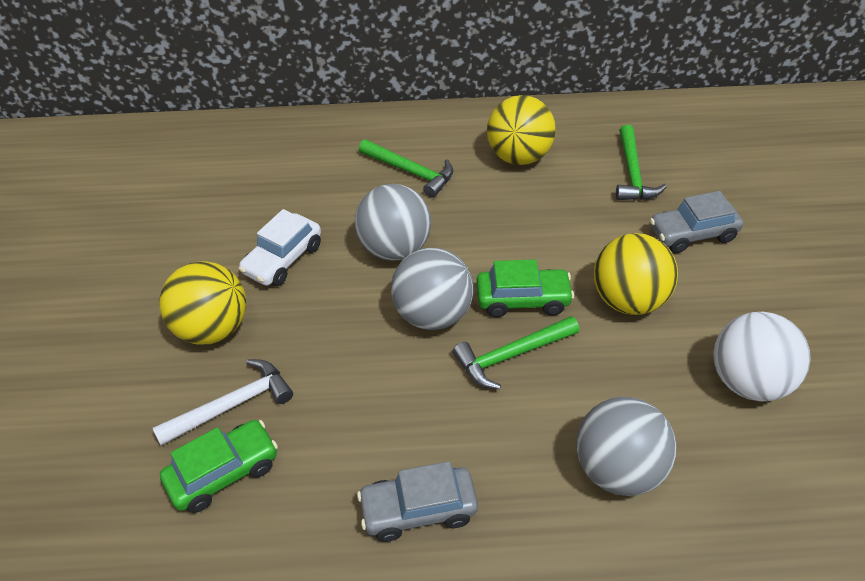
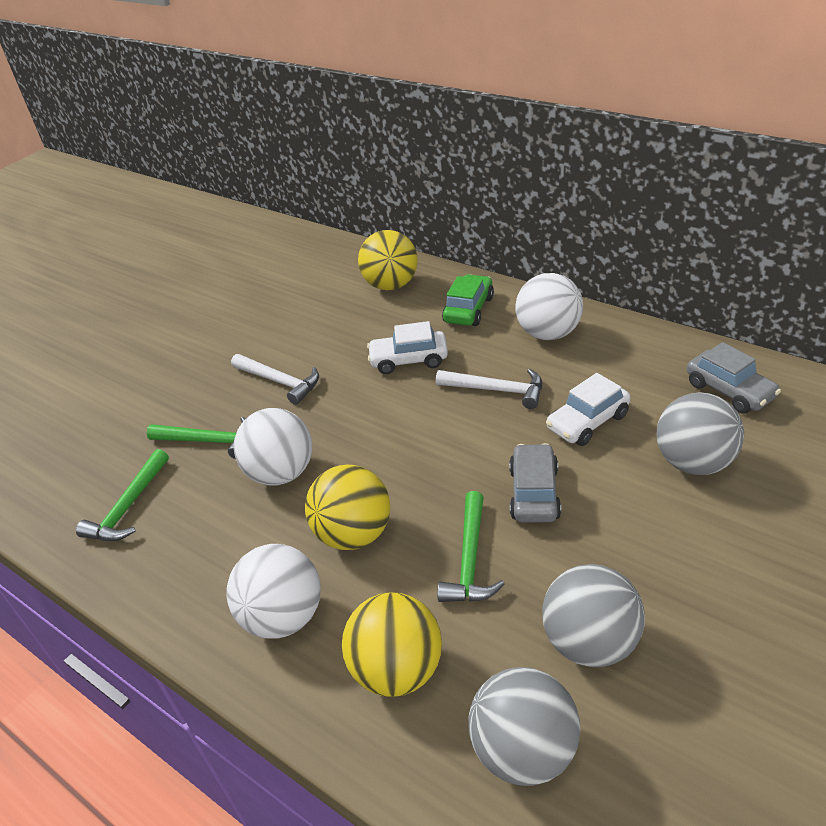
green car: 2 -> 1
white ball: 1 -> 3
white car: 1 -> 2
white hammer: 1 -> 2

